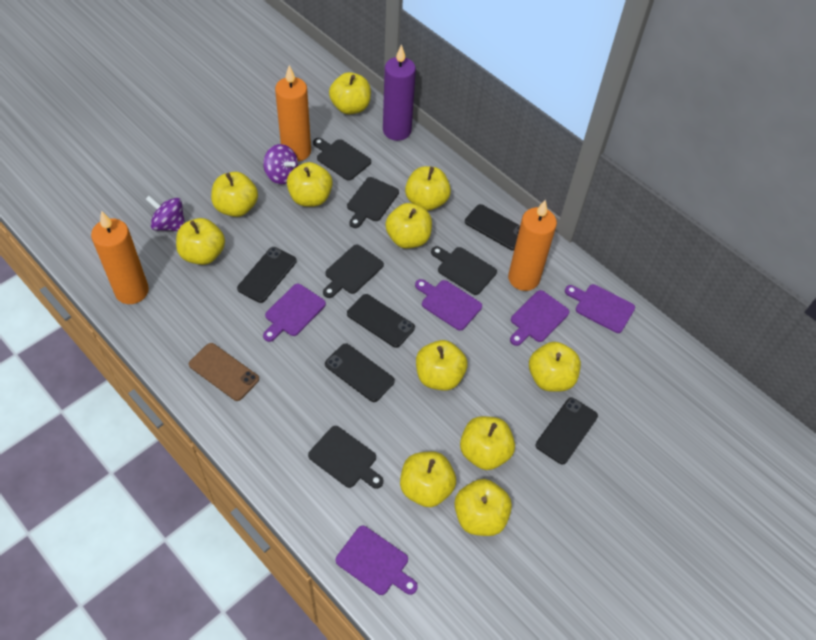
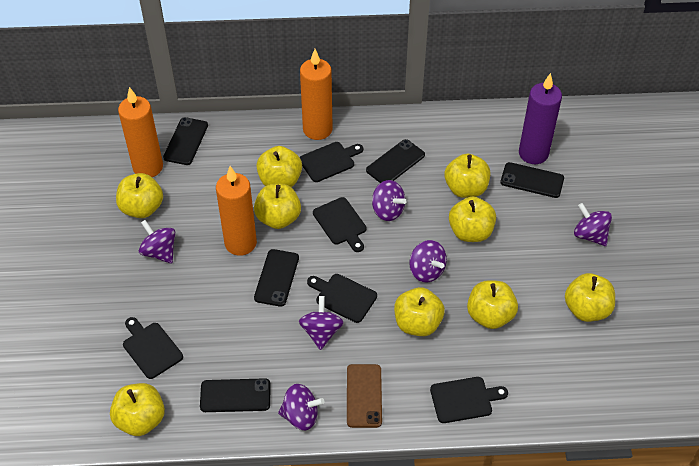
purple cutting board: 5 -> 0
purple spinning top: 2 -> 6
yellow apple: 11 -> 9

